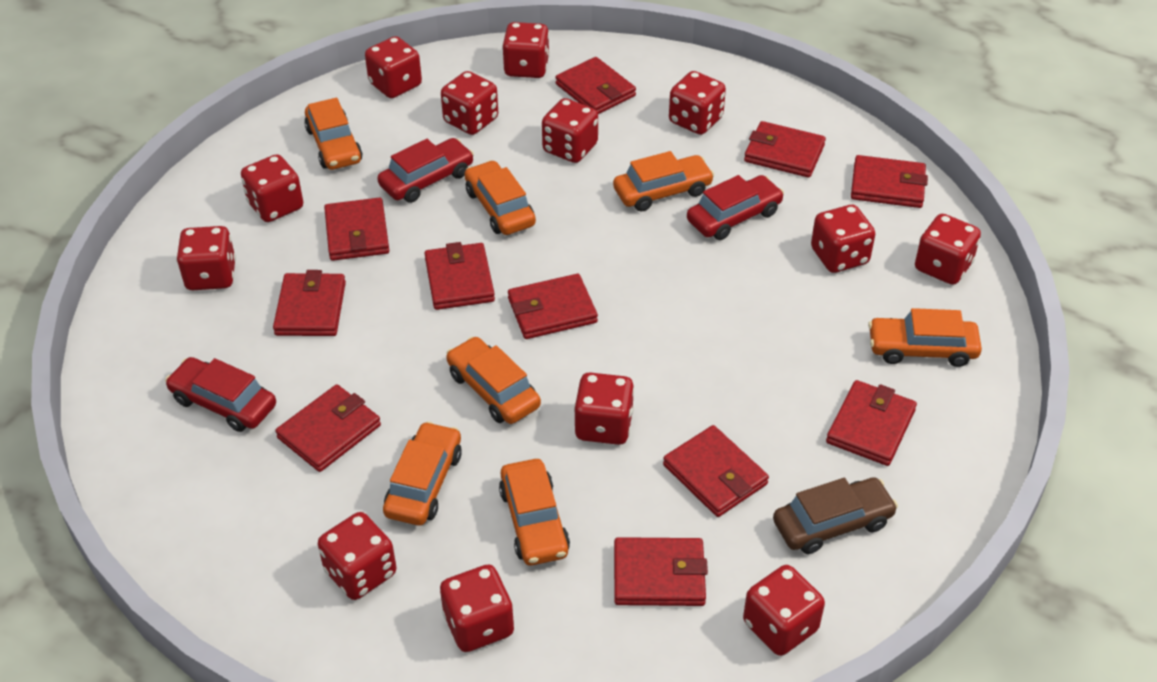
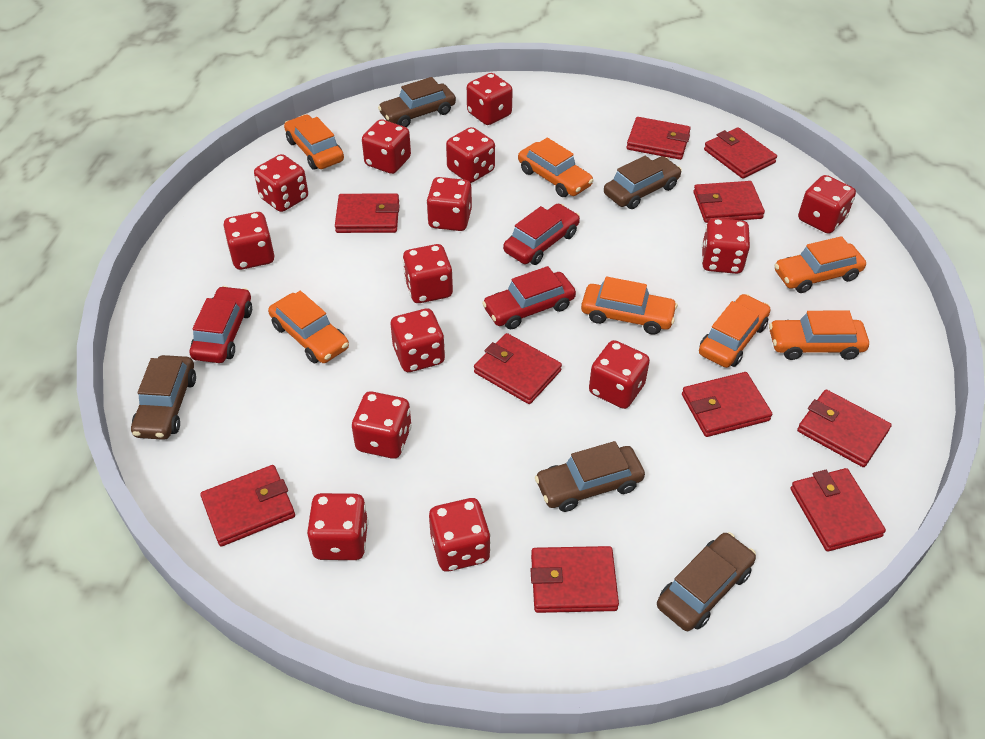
brown car: 1 -> 5
red dice: 13 -> 14
red wallet: 11 -> 10

